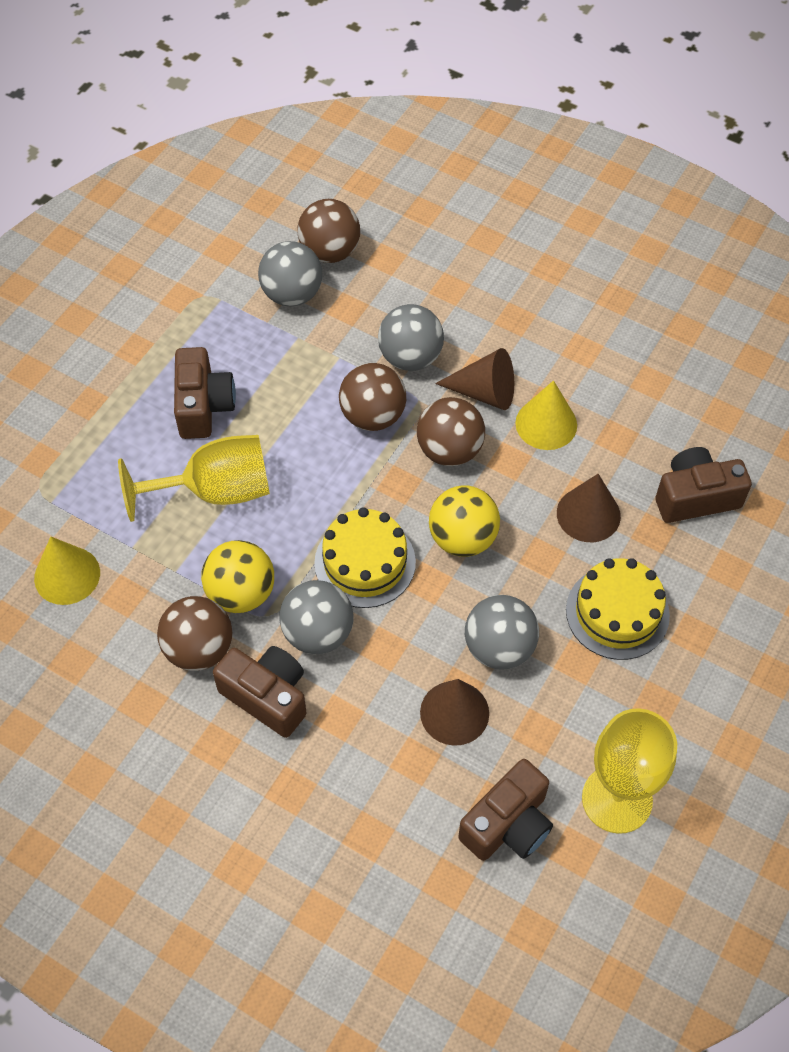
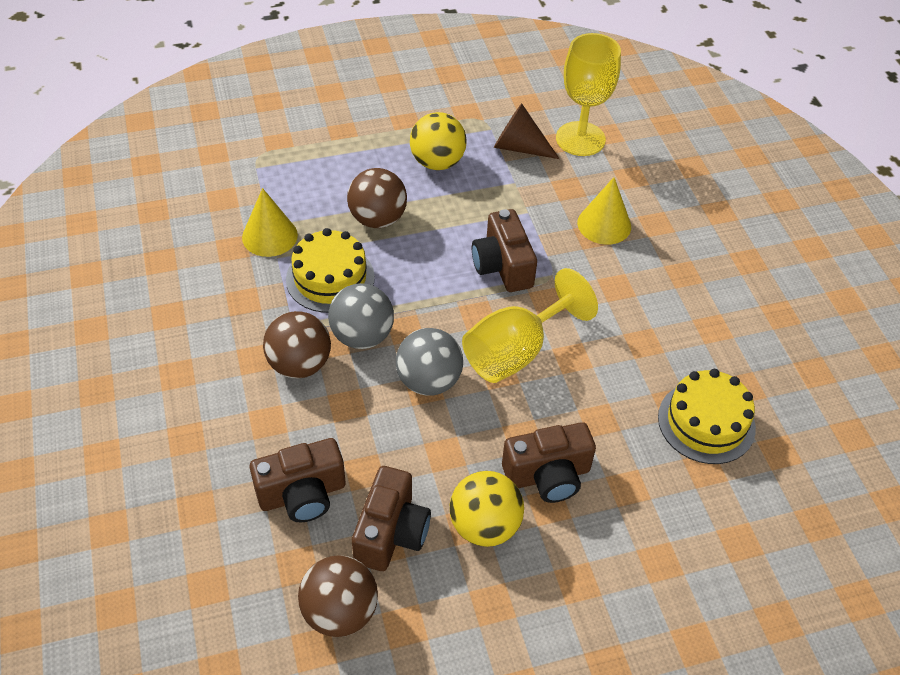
brown ball: 4 -> 3
brown cone: 3 -> 1
grey ball: 4 -> 2

